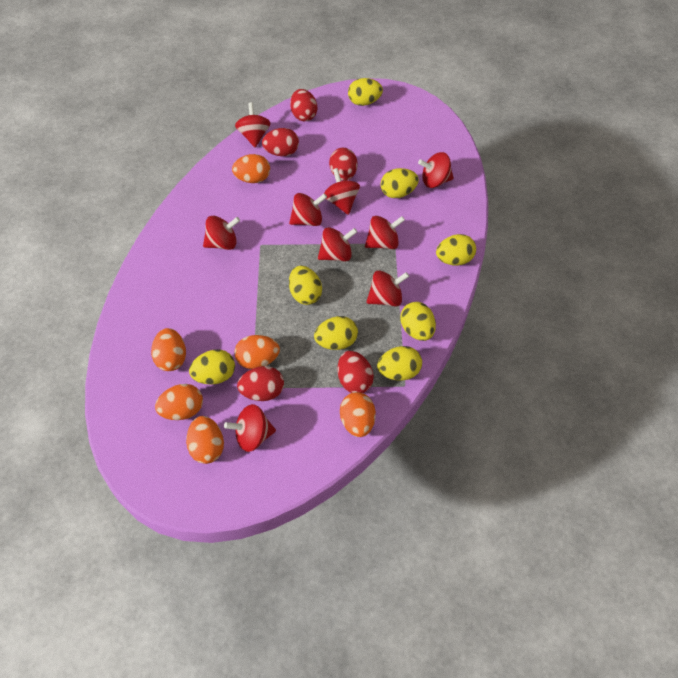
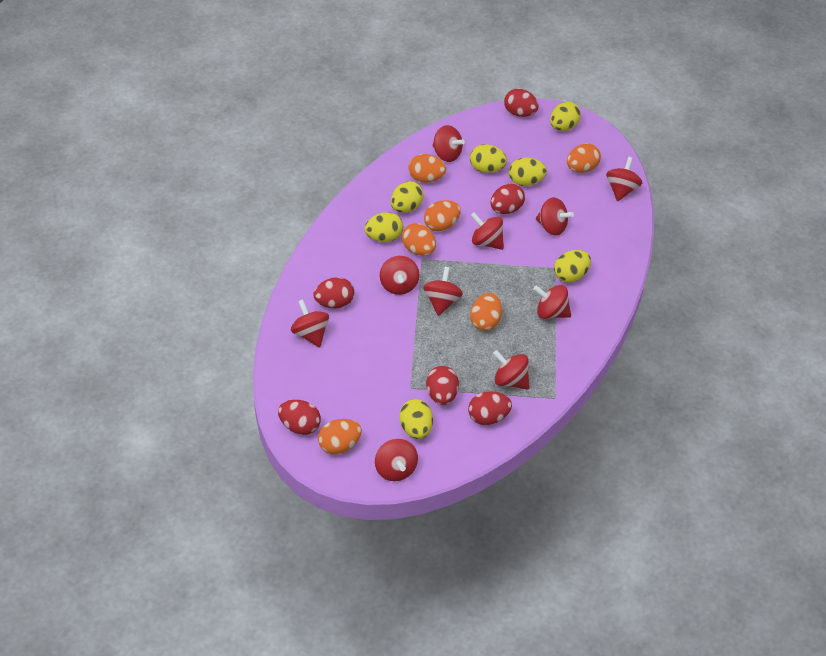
red egg: 5 -> 6
red spinning top: 9 -> 10
yellow egg: 8 -> 7

